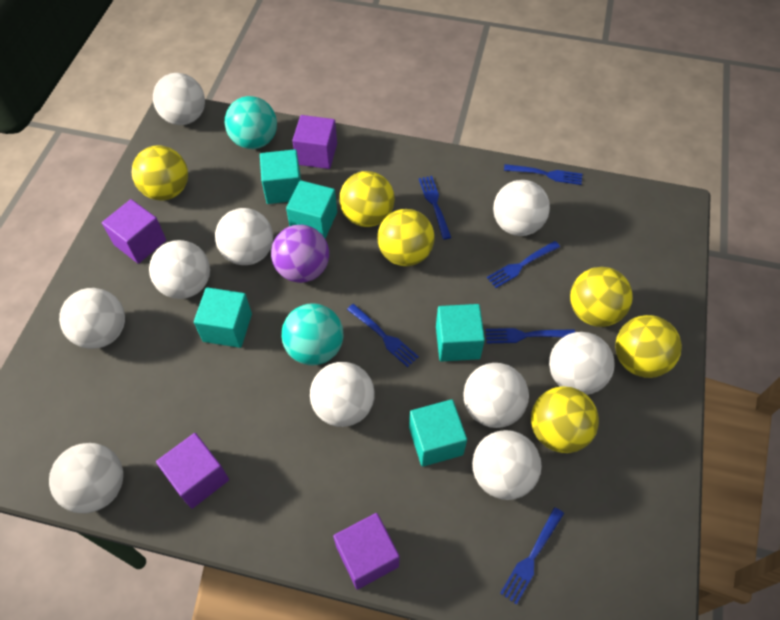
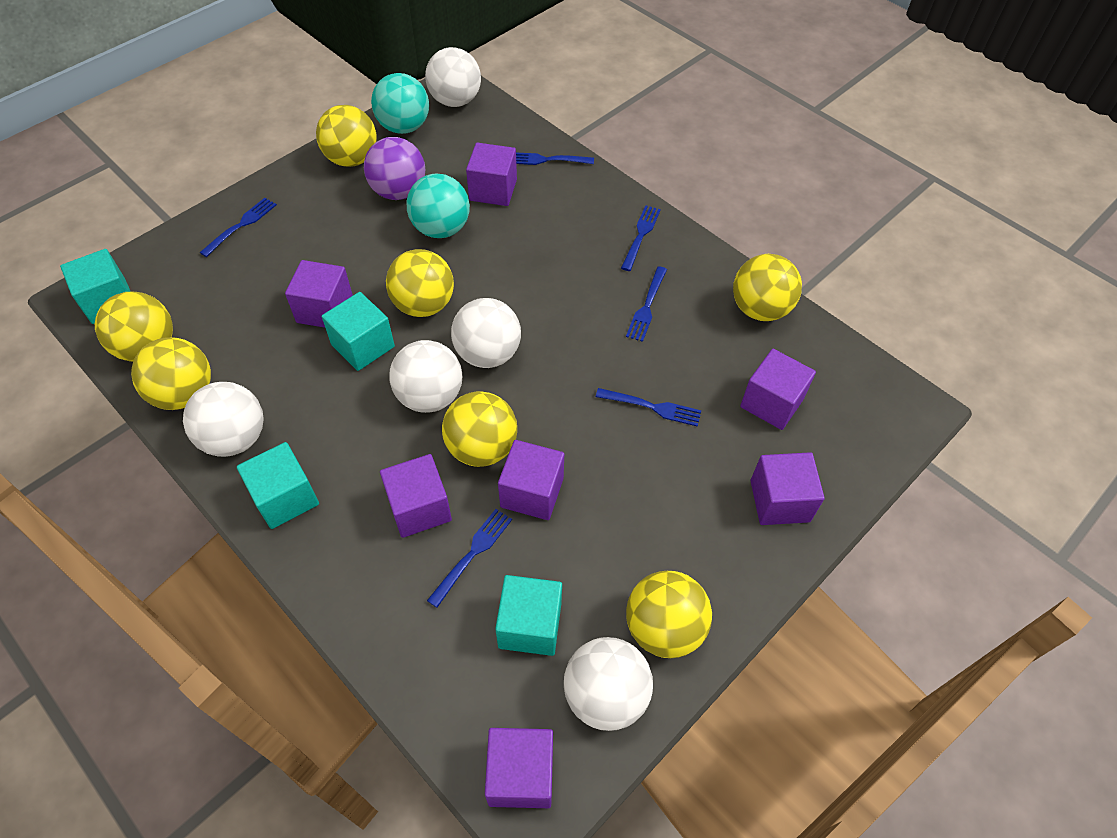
purple cube: 4 -> 7
turquoise cube: 5 -> 4
white ball: 10 -> 5
yellow ball: 6 -> 7

